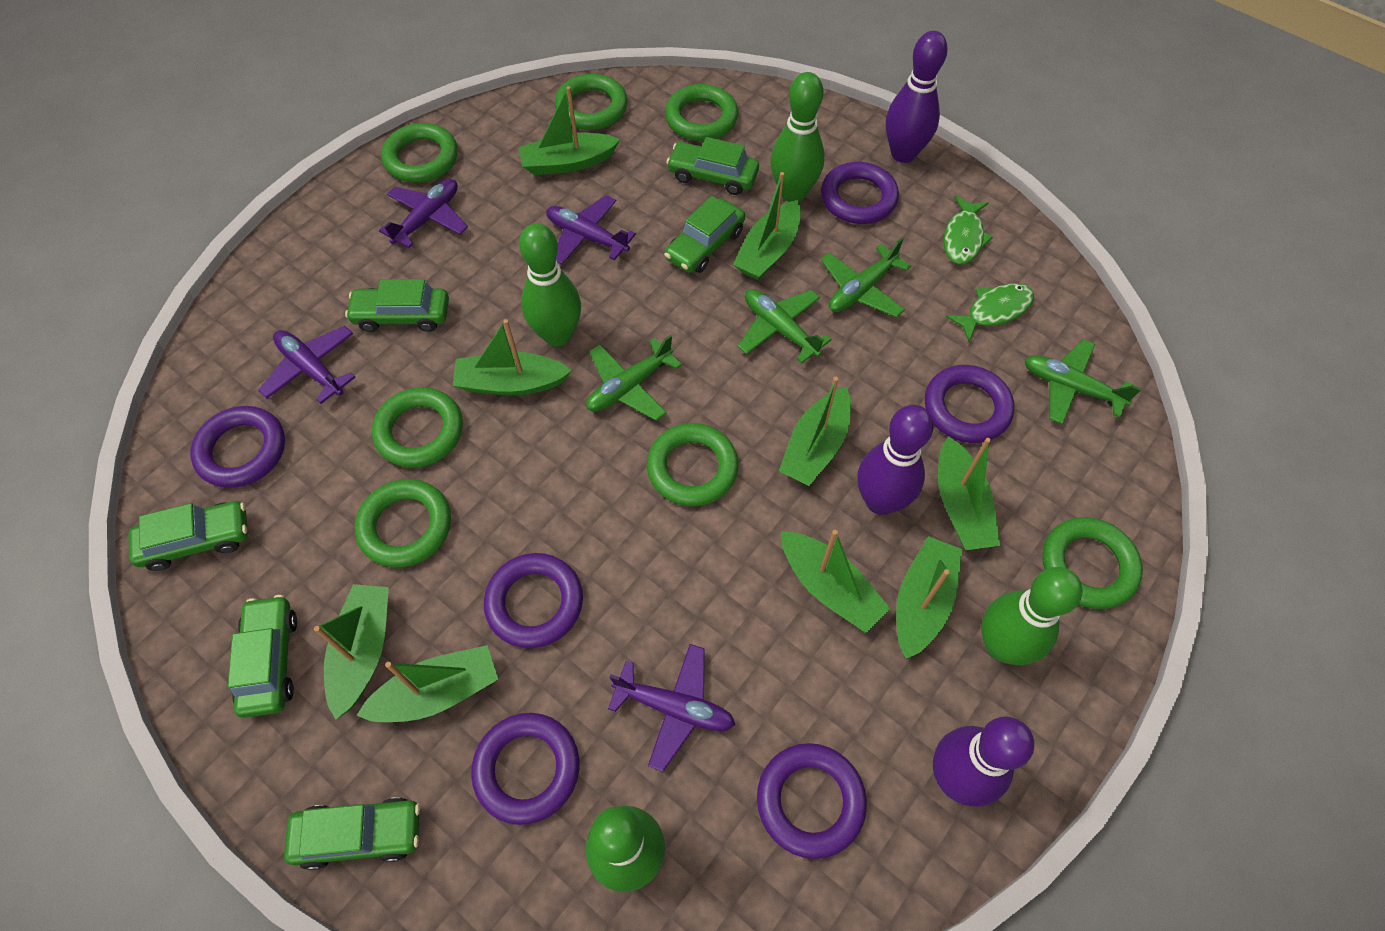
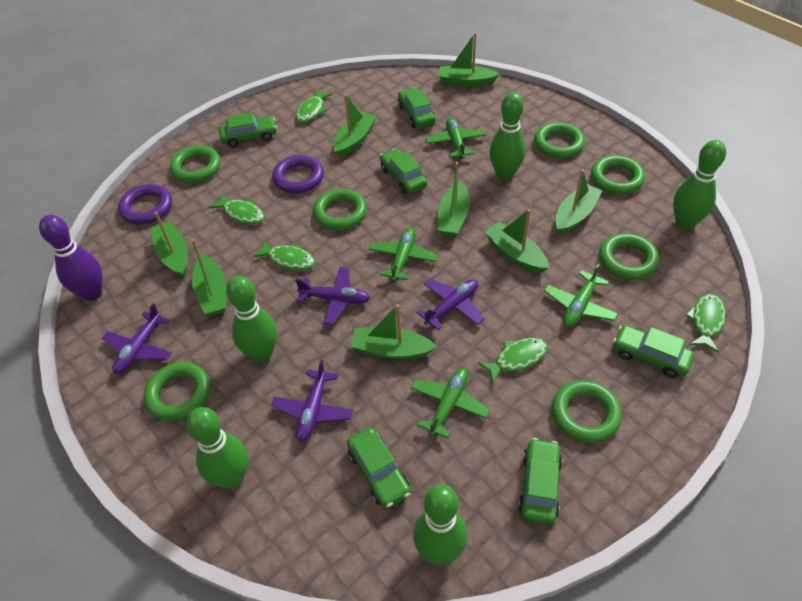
green boat: 9 -> 8
green bowling pin: 4 -> 5
green fish: 2 -> 5
purple bowling pin: 3 -> 1
purple ring: 6 -> 2

